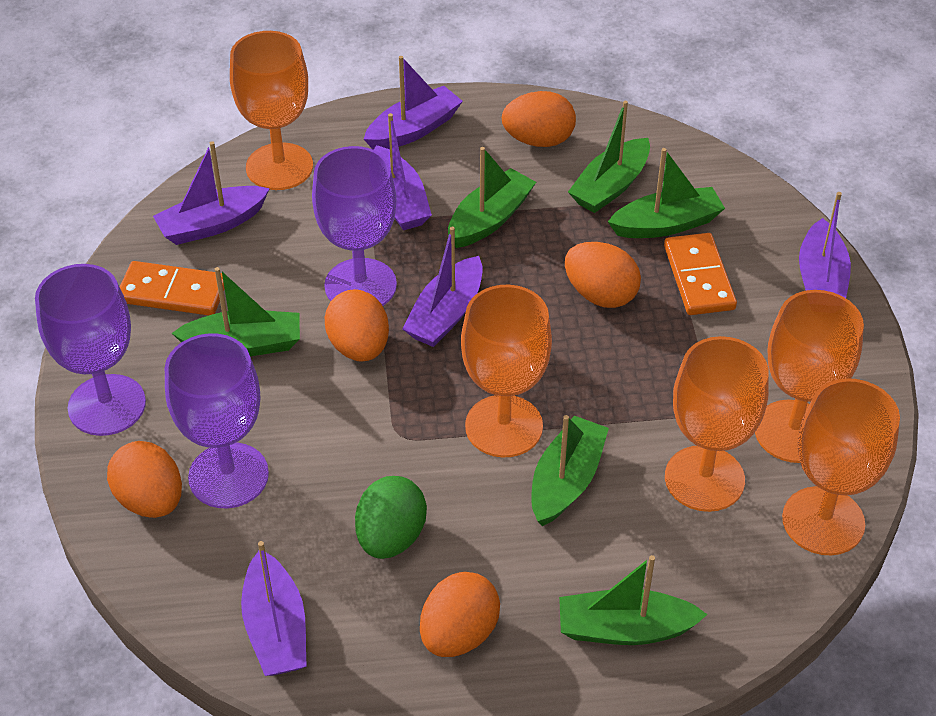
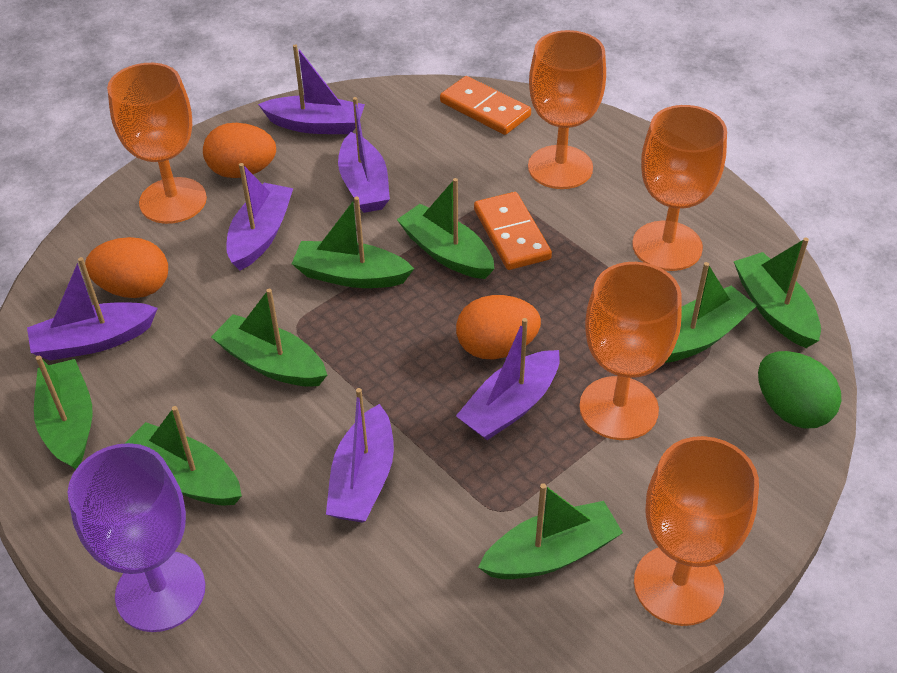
green boat: 6 -> 8
orange egg: 5 -> 3
purple goblet: 3 -> 1

